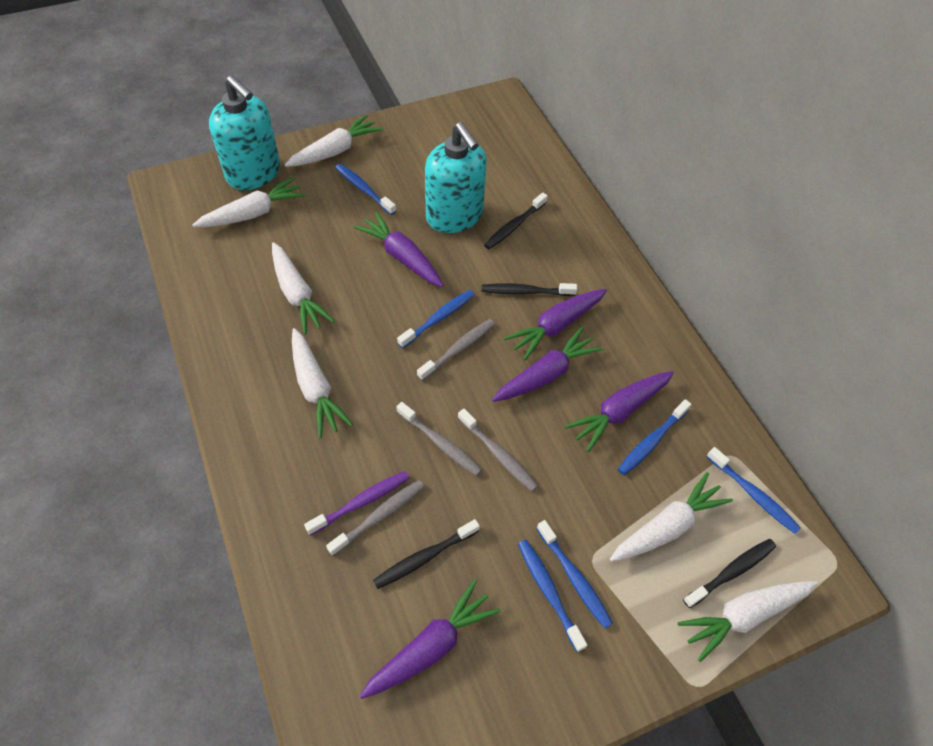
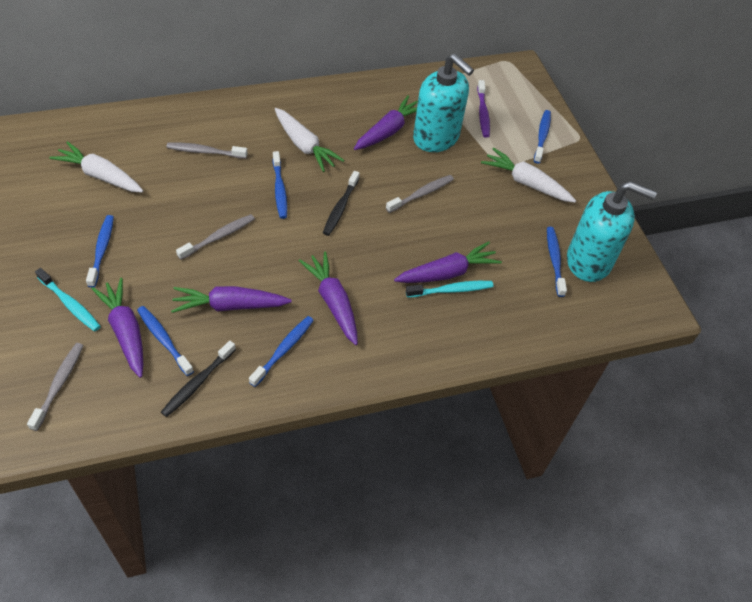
black toothbrush: 4 -> 2
turquoise toothbrush: 0 -> 2
white carrot: 6 -> 3

